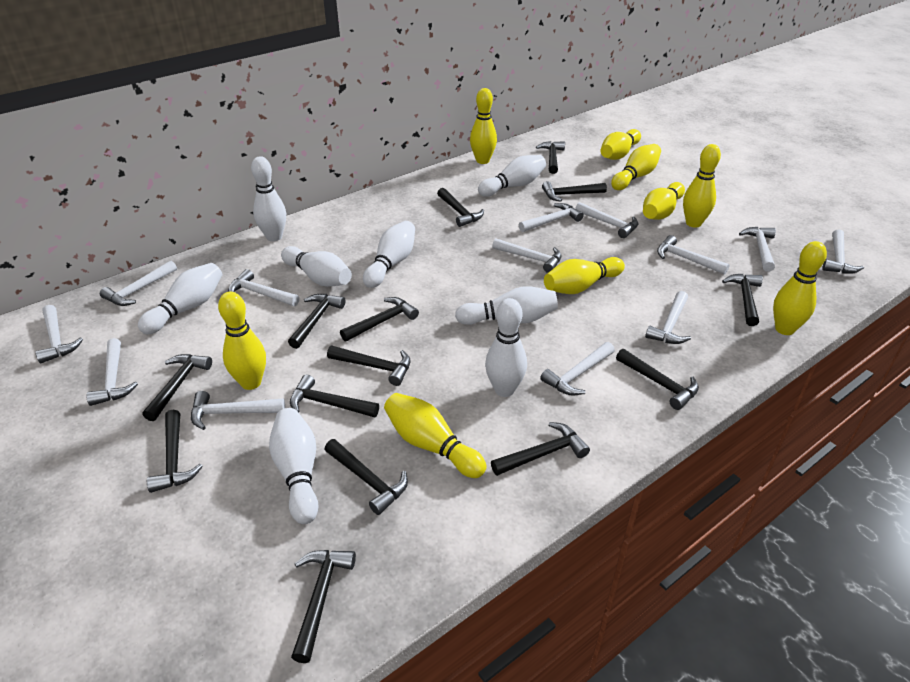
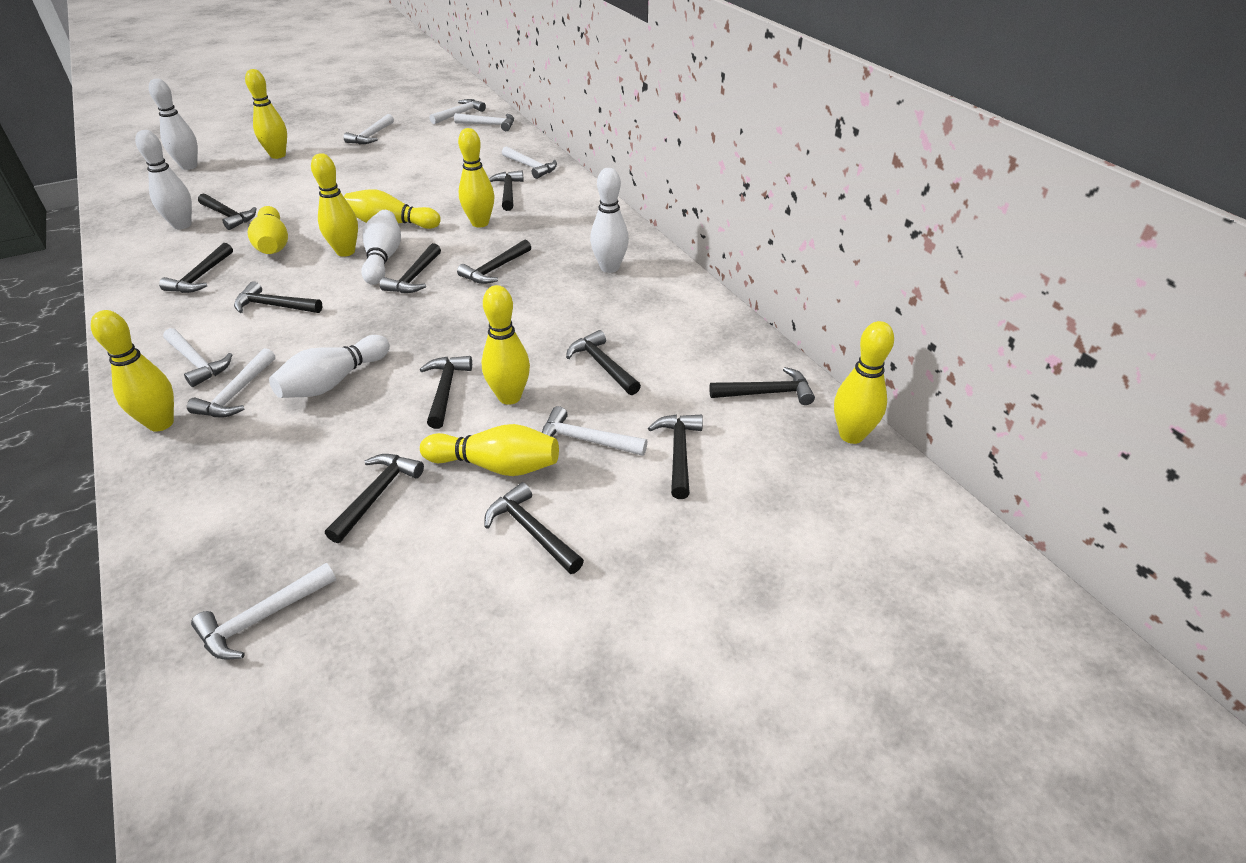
black hammer: 14 -> 12
white bowling pin: 8 -> 5
white hammer: 13 -> 8

